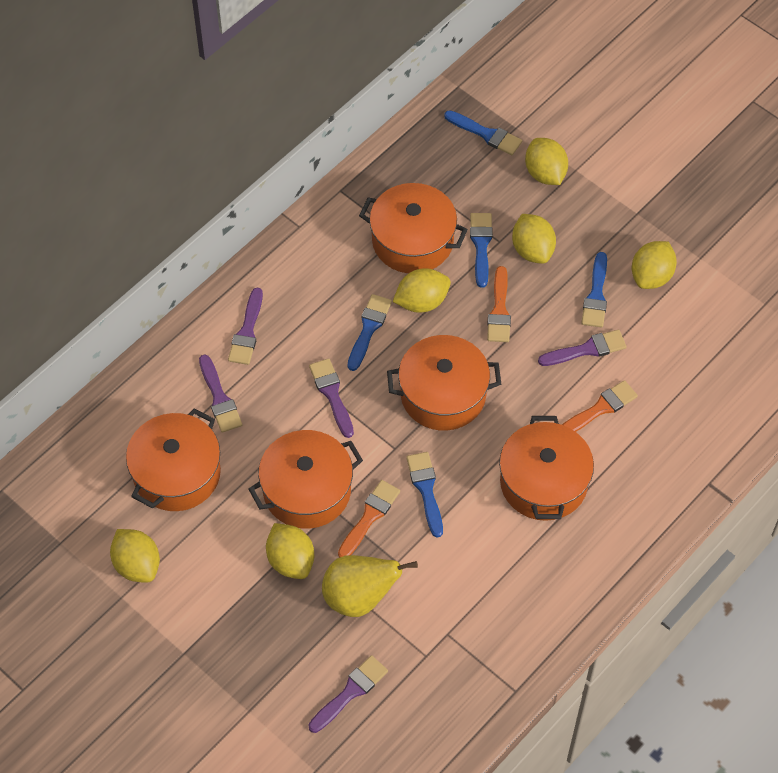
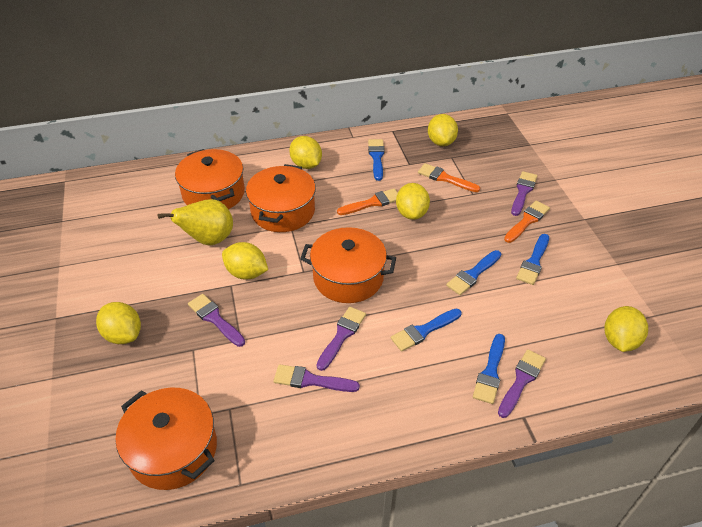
orange pot: 5 -> 4

